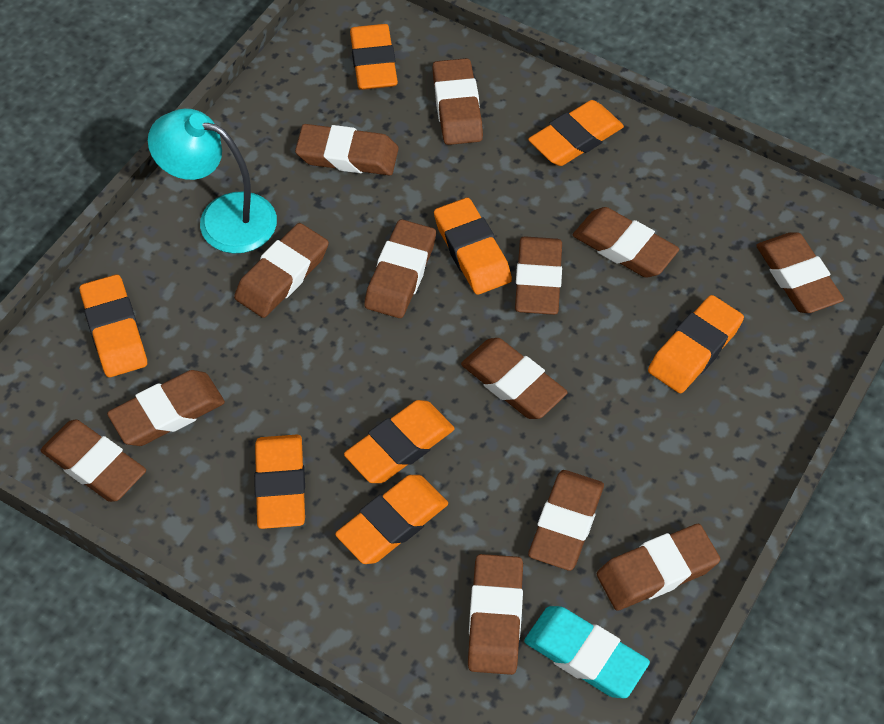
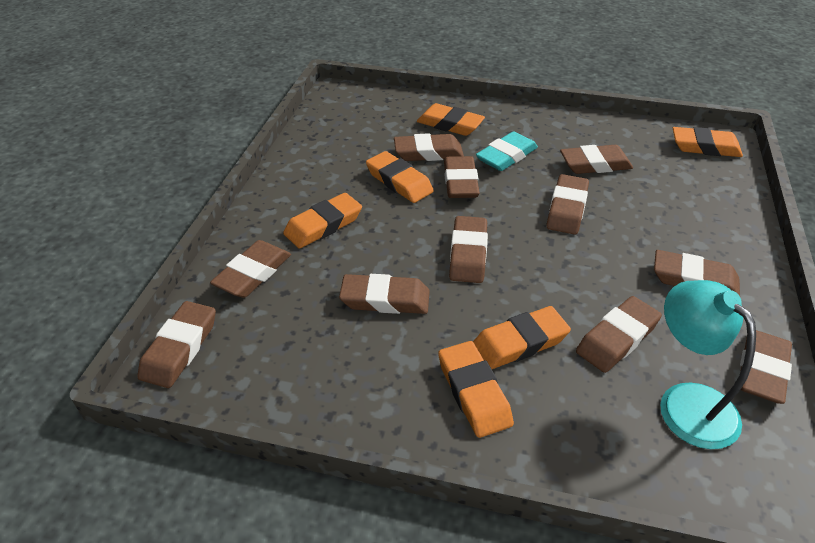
brown eraser: 13 -> 11
orange eraser: 8 -> 6

